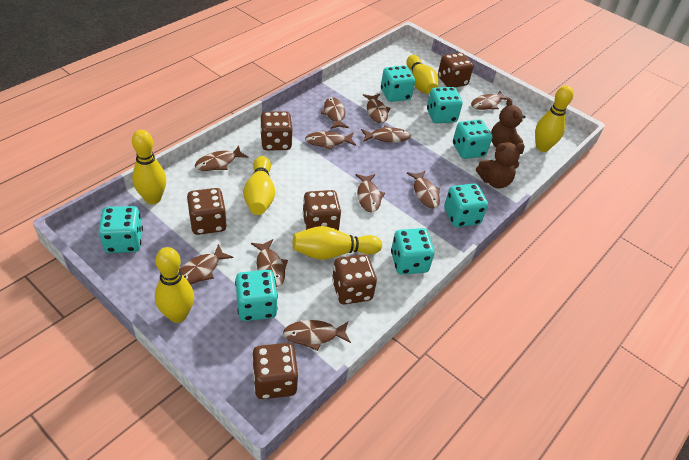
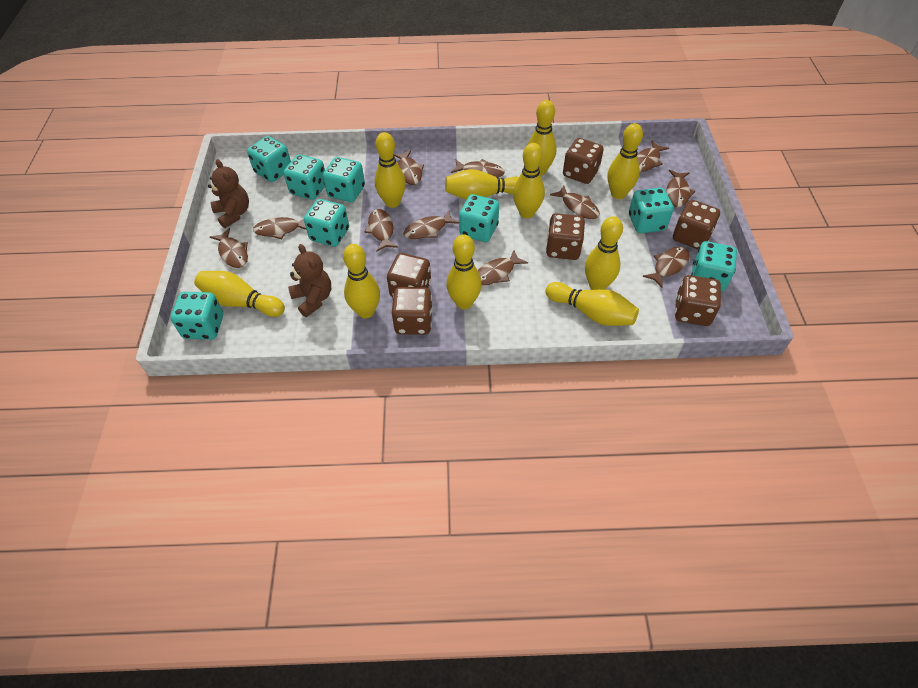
turquoise dice: 7 -> 8
yellow bowling pin: 6 -> 10

